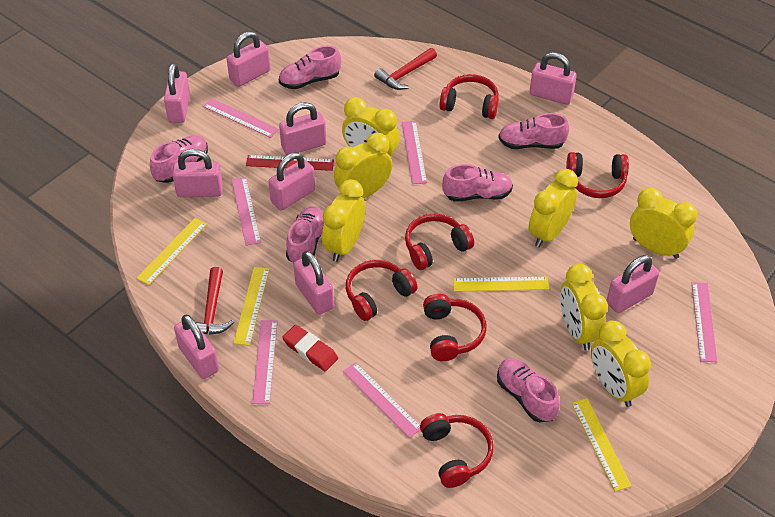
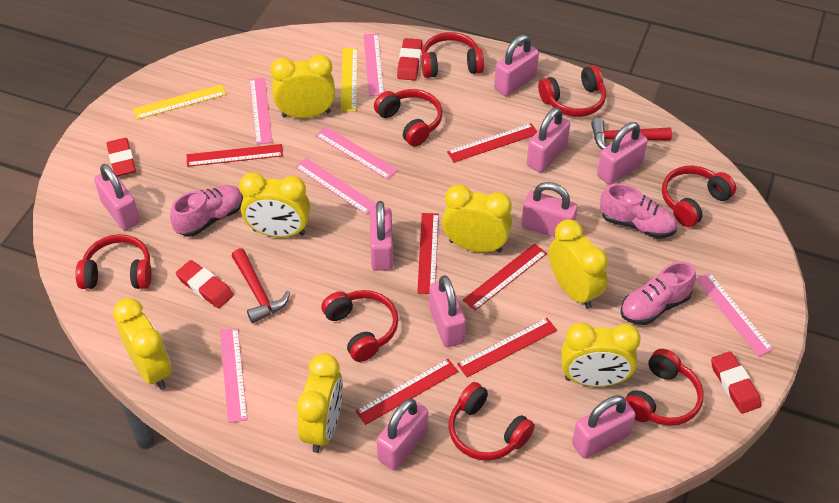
pink shoe: 6 -> 3
red eraser: 1 -> 4
red headphones: 6 -> 8
red ruler: 1 -> 6
yellow ruler: 4 -> 2

